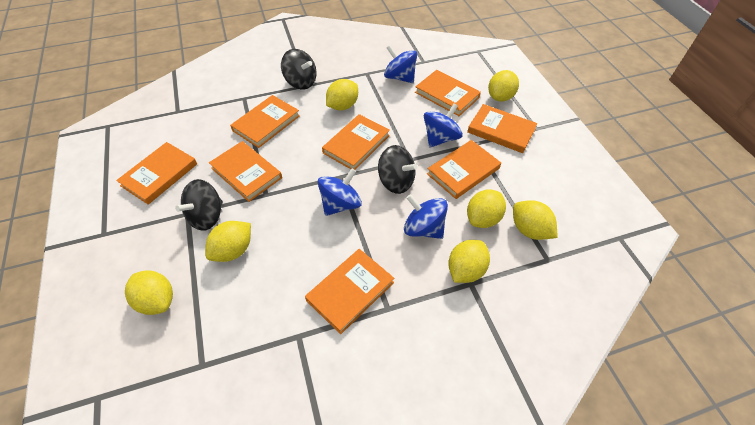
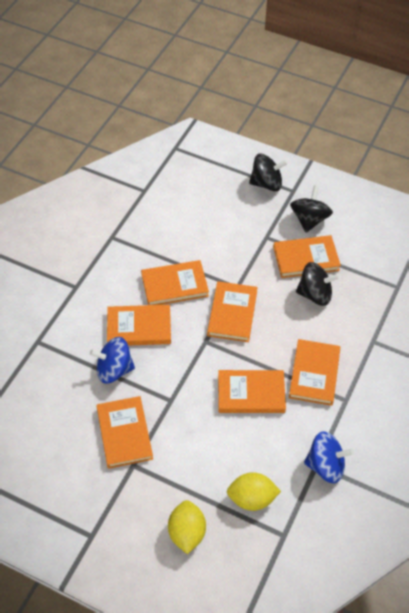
blue spinning top: 4 -> 2
orange book: 8 -> 7
yellow lemon: 7 -> 2

